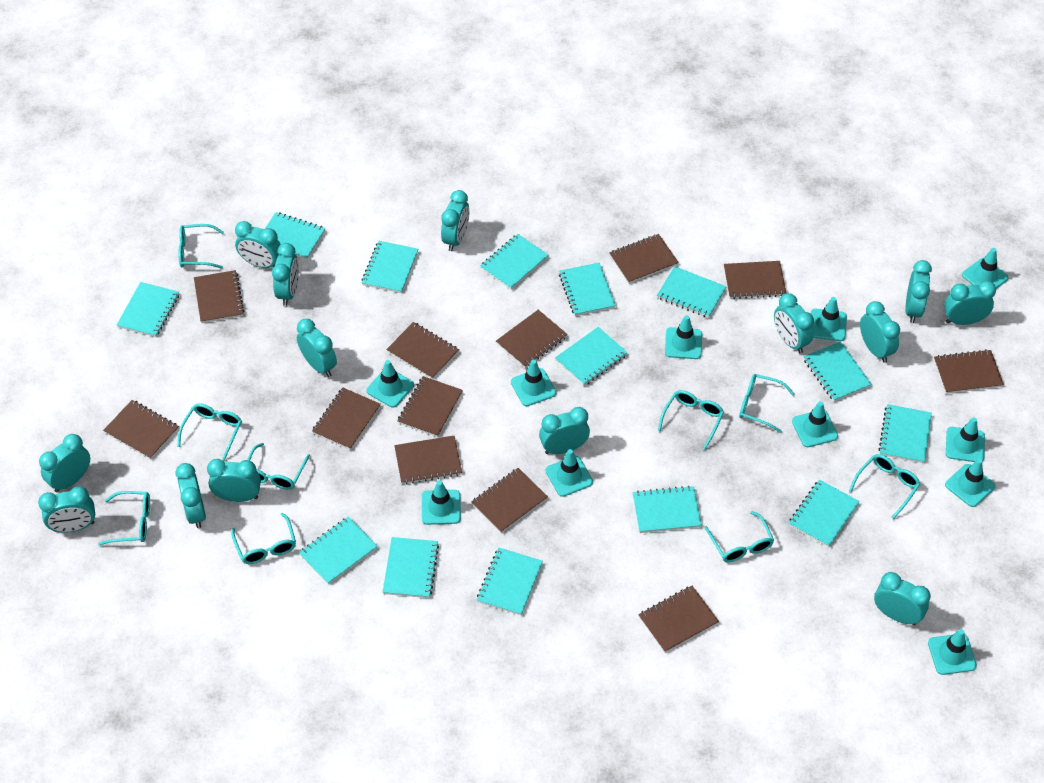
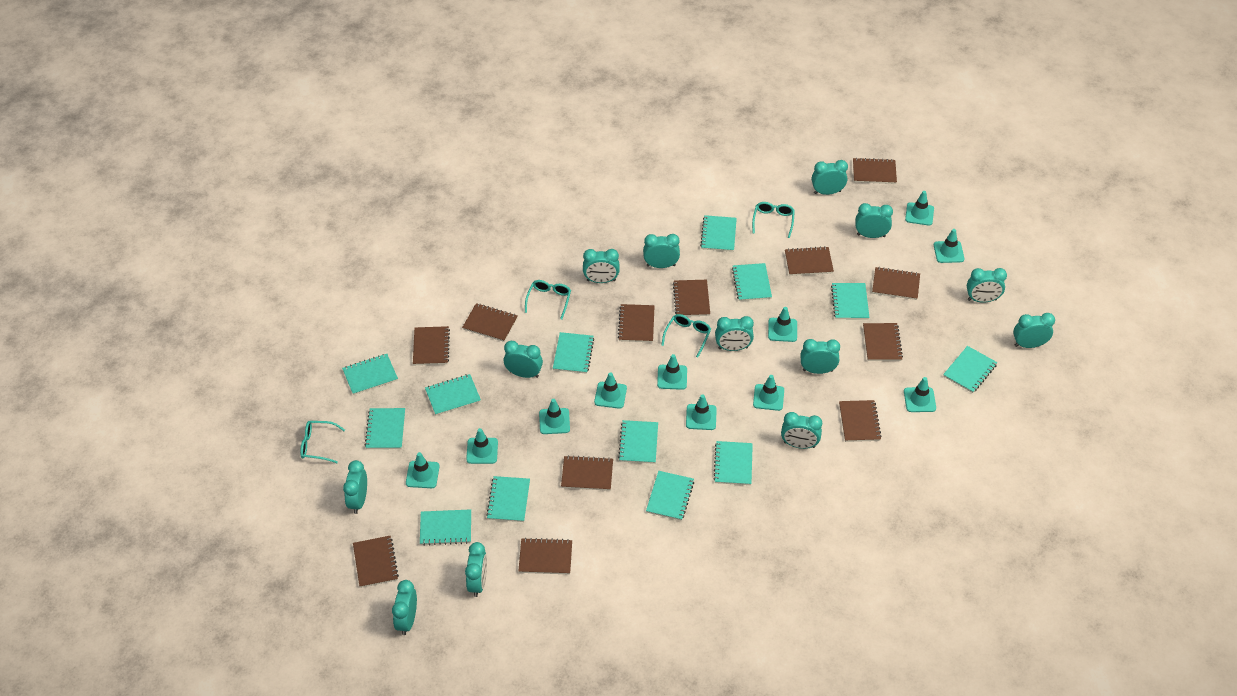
turquoise clock: 14 -> 13
turquoise glasses: 9 -> 4
turquoise notebook: 14 -> 13

